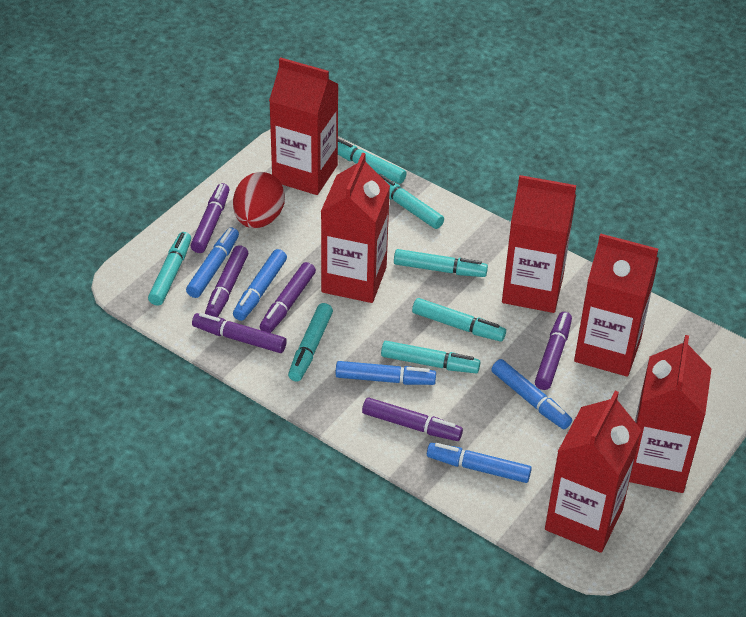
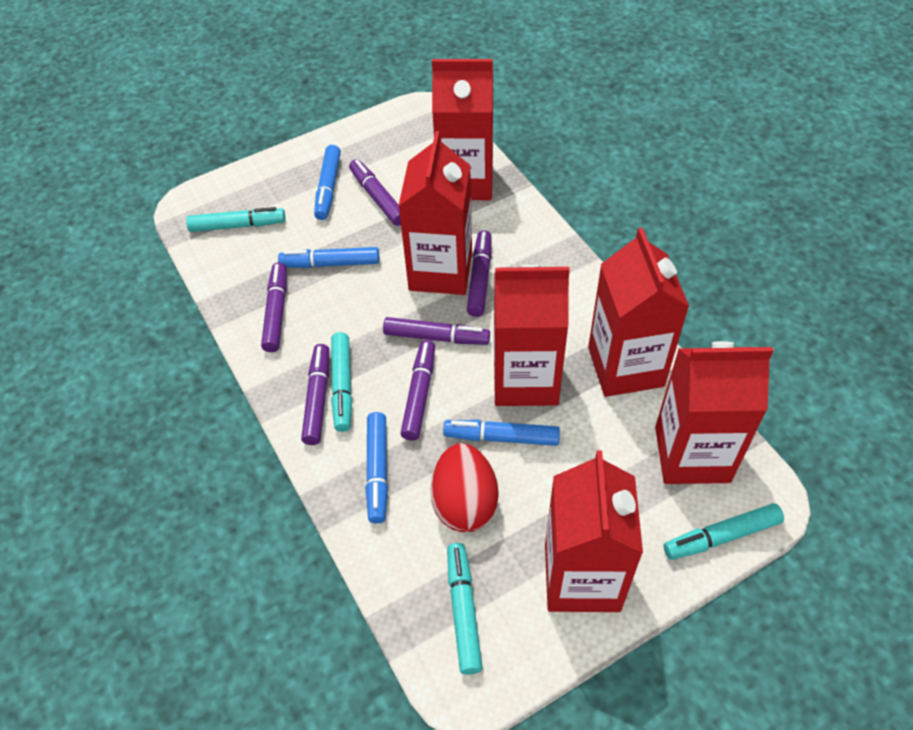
blue marker: 5 -> 4
turquoise marker: 7 -> 4

